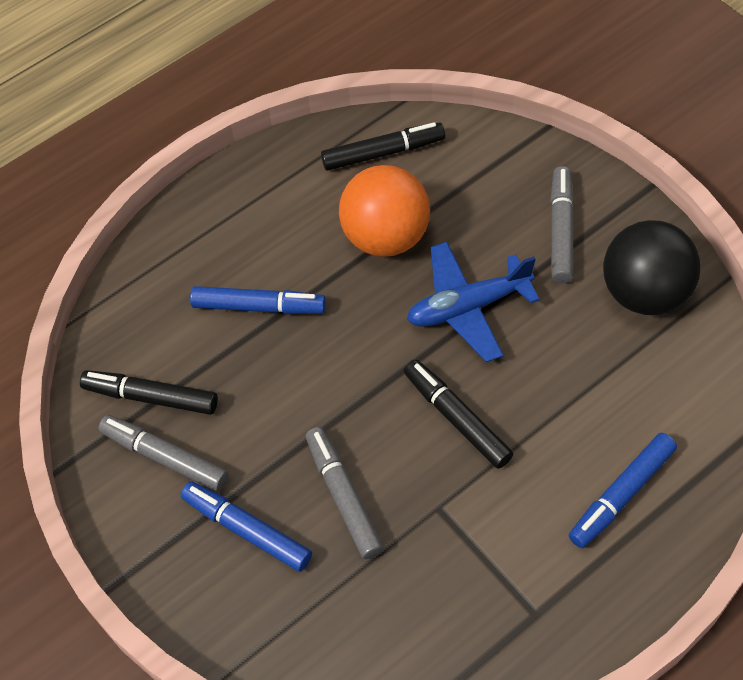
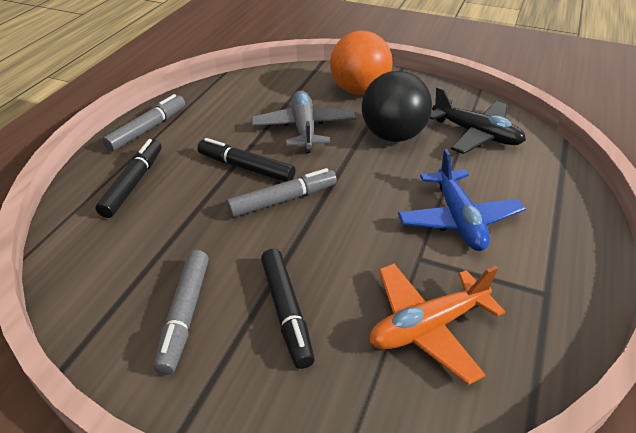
black plane: 0 -> 1
blue marker: 3 -> 0
grey plane: 0 -> 1
orange plane: 0 -> 1

